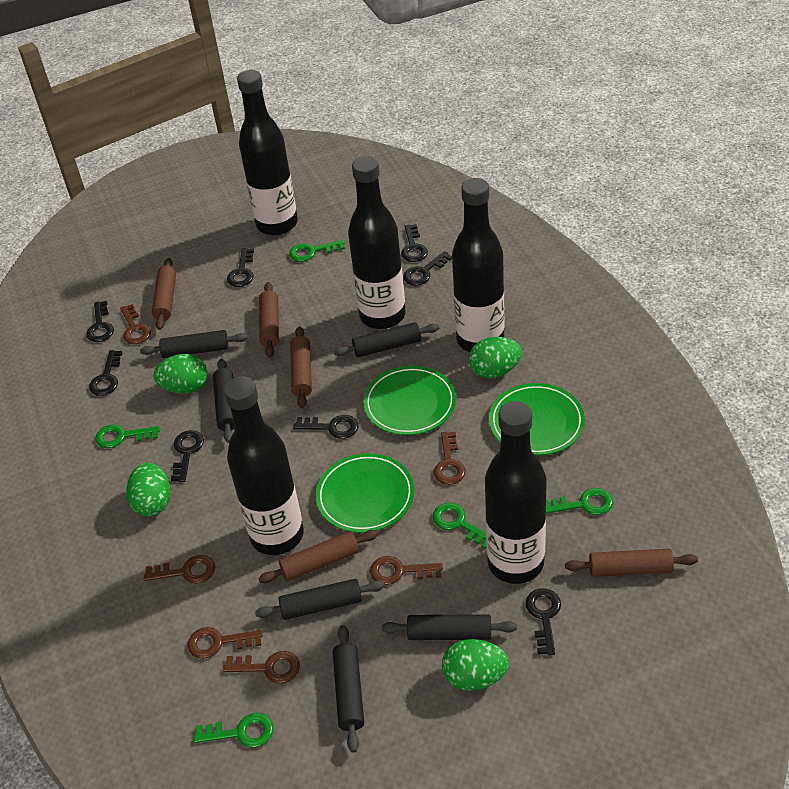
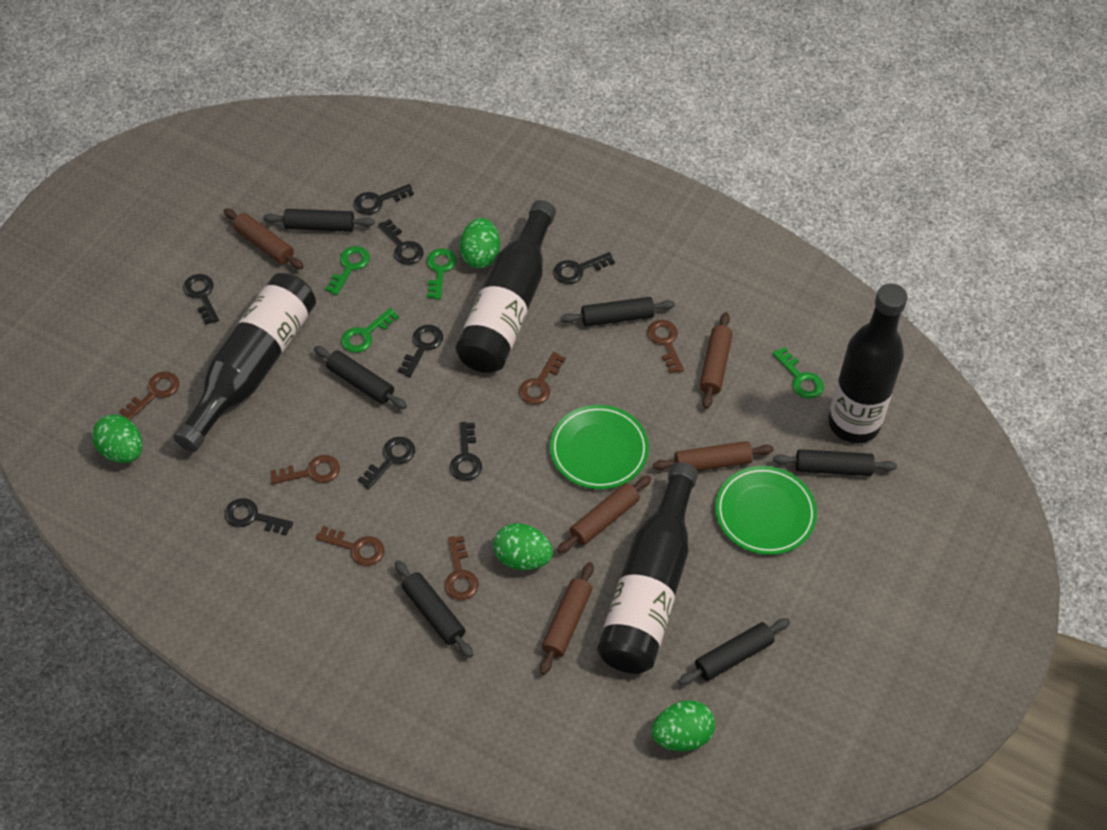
black bottle: 5 -> 4
green key: 5 -> 4
green plate: 3 -> 2

